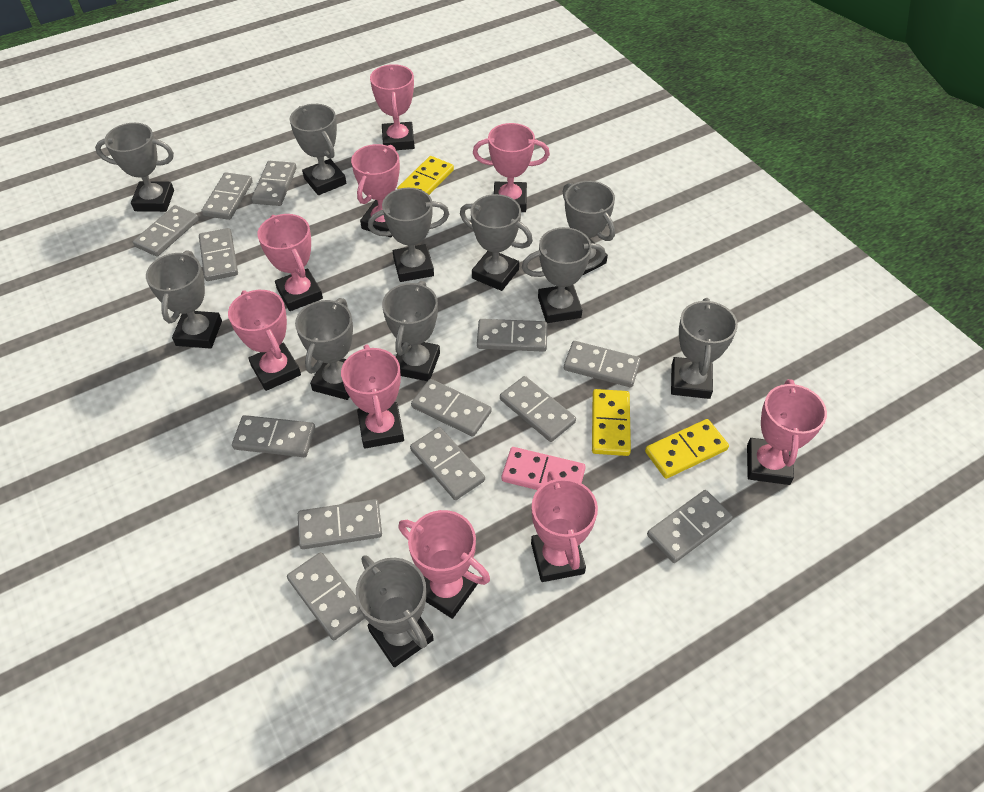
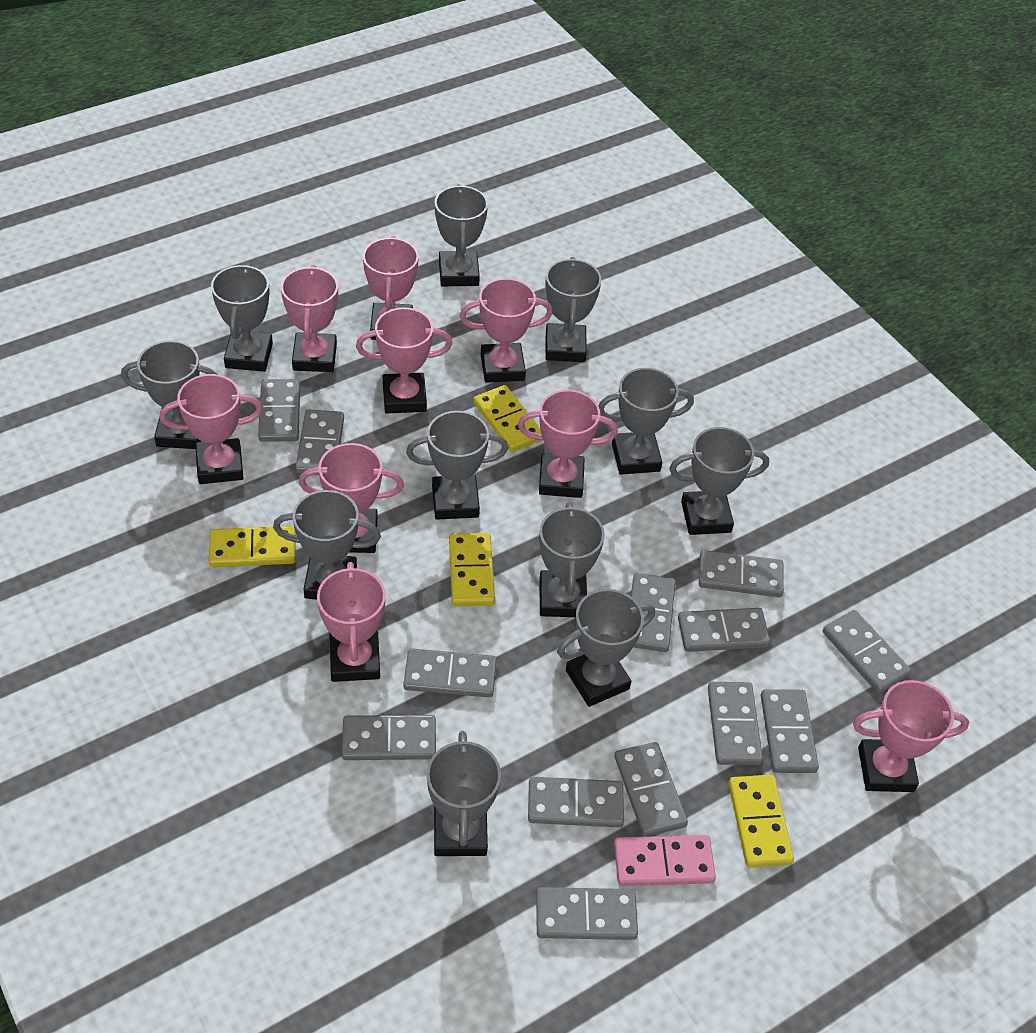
yellow domino: 3 -> 4

